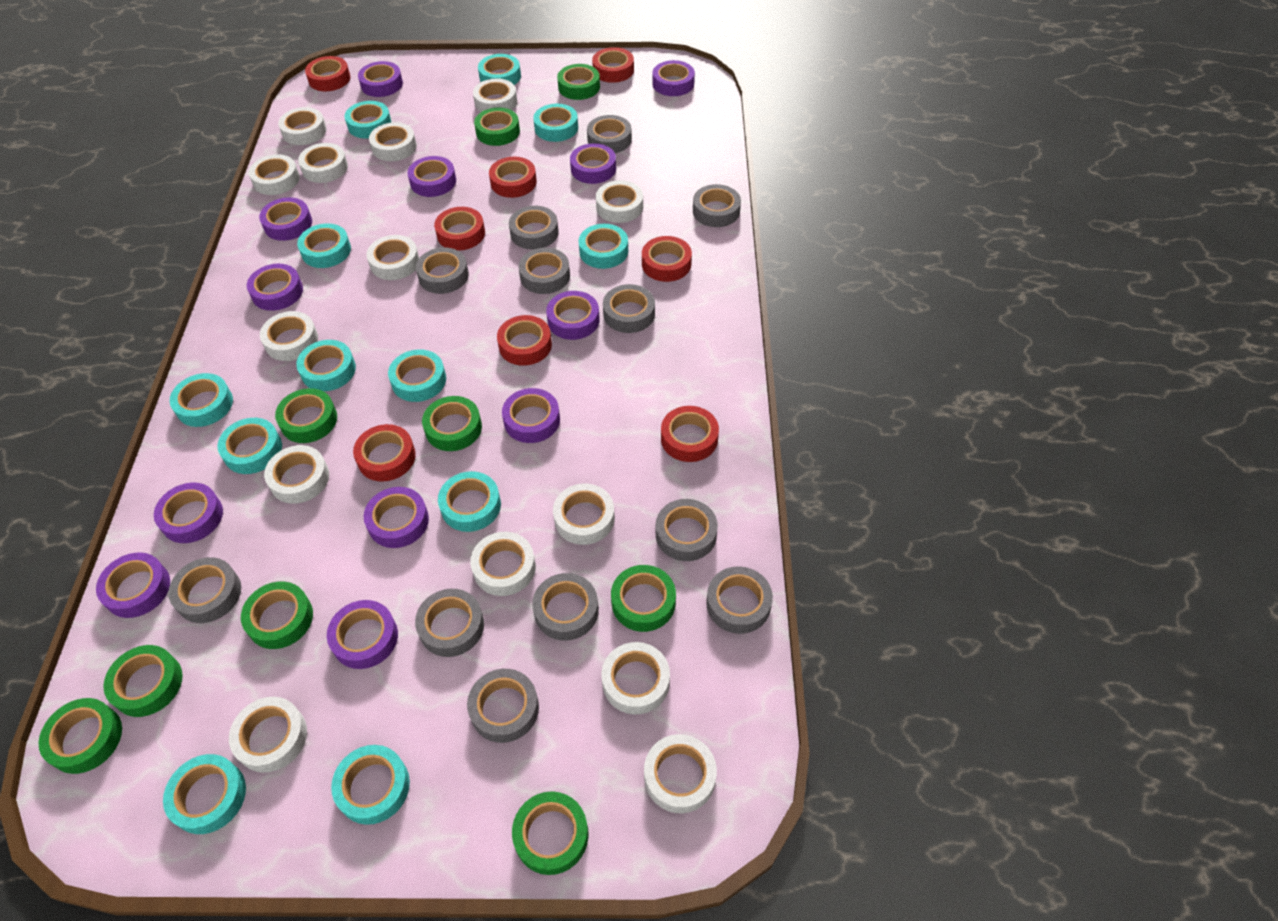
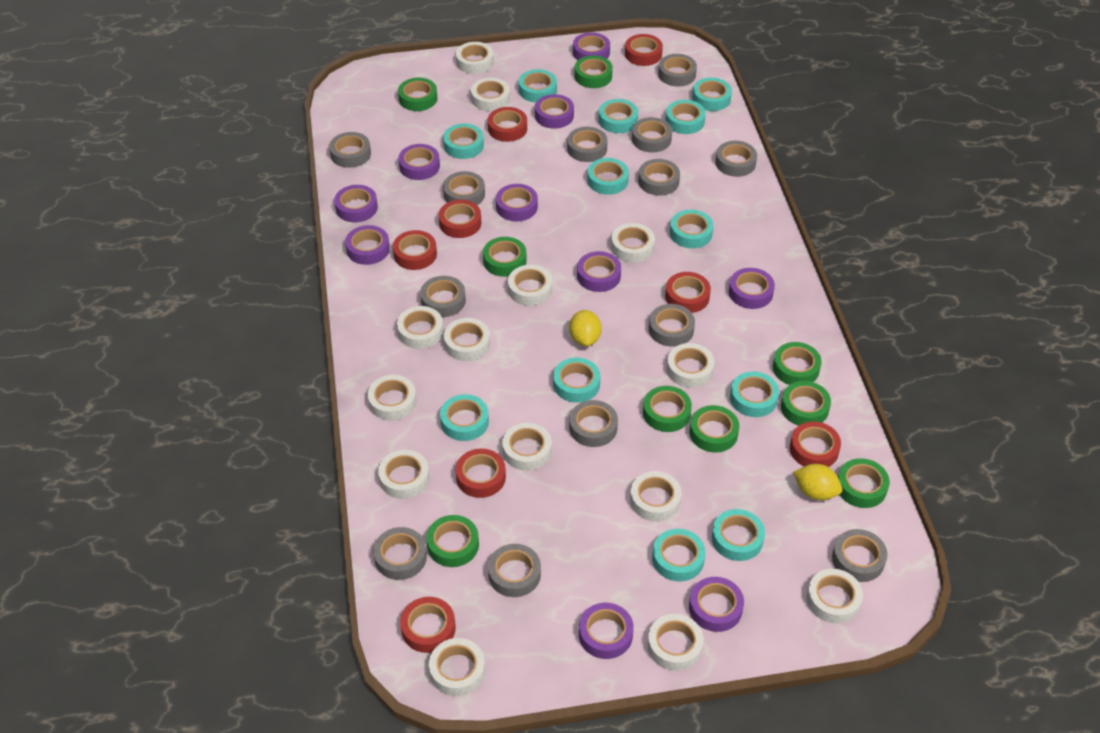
grey tape: 12 -> 13
purple tape: 12 -> 10
yellow lemon: 0 -> 2

